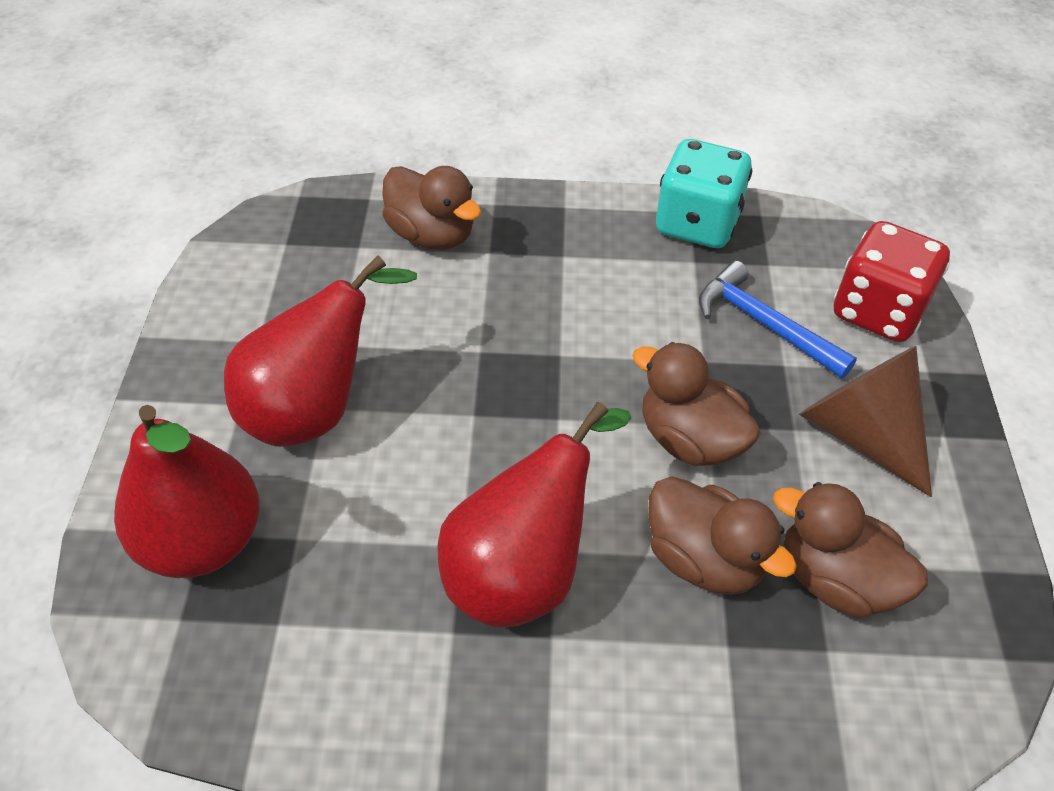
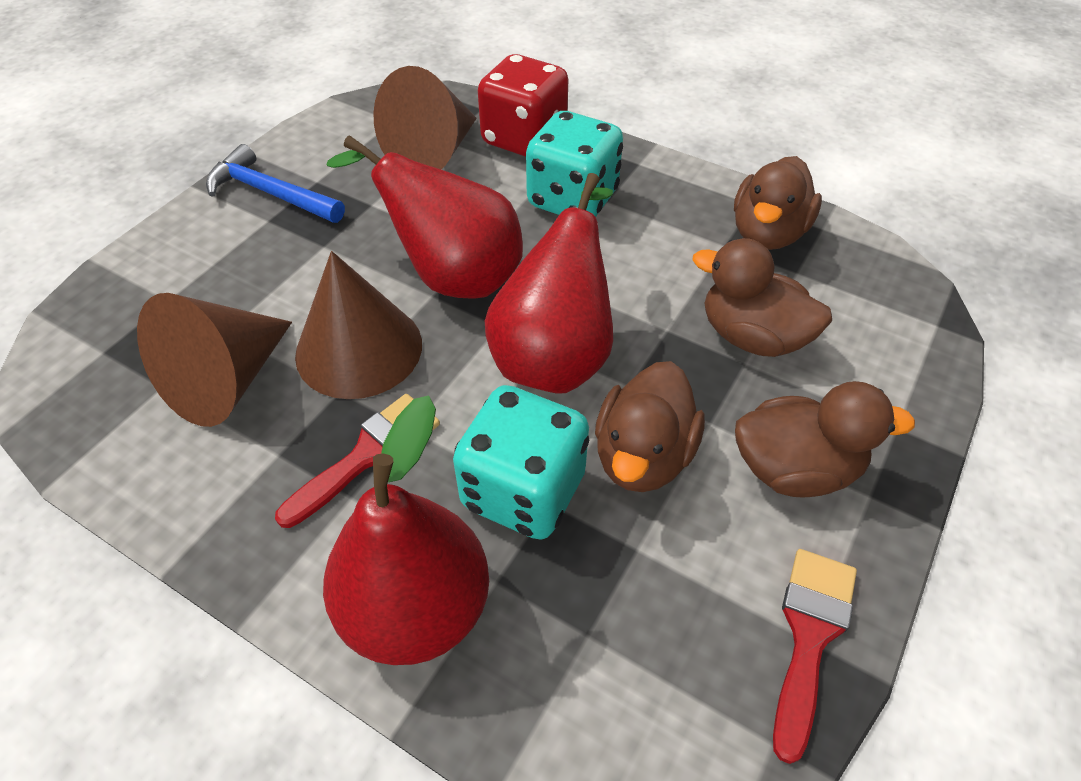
brown cone: 1 -> 3
red brush: 0 -> 2
turquoise dice: 1 -> 2

